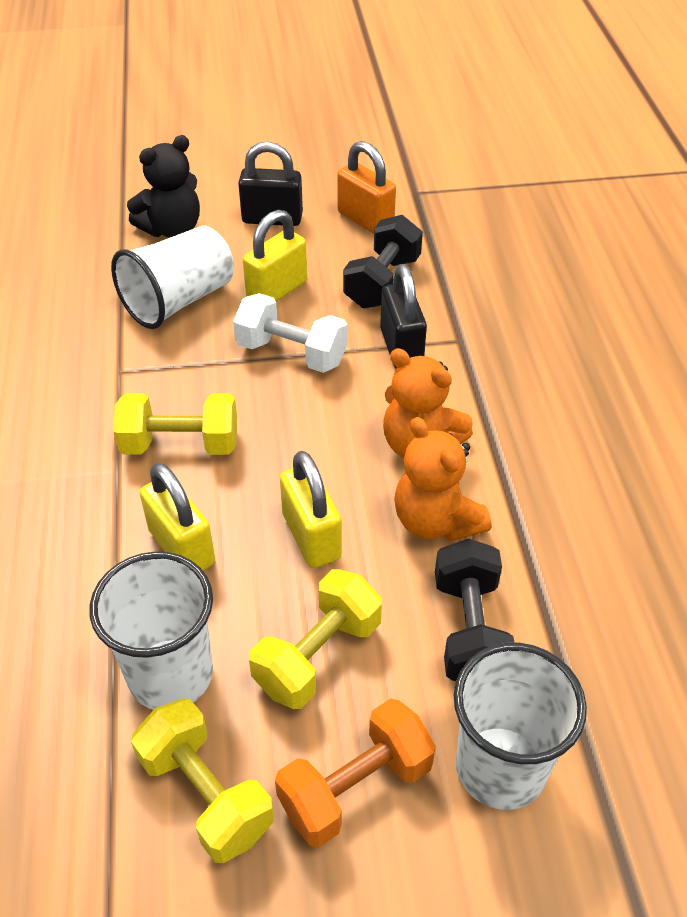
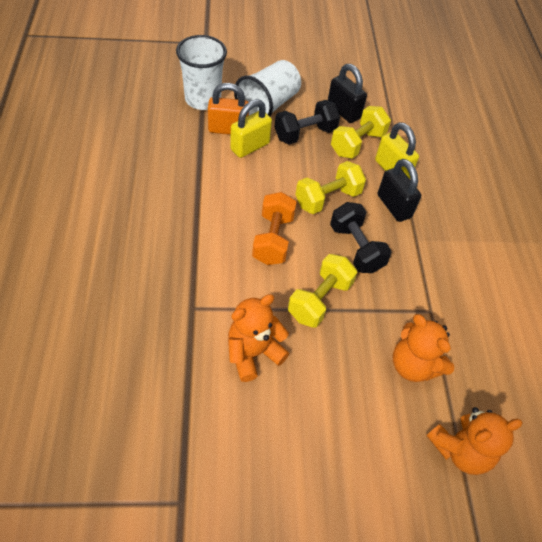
black teddy bear: 1 -> 0
orange teddy bear: 2 -> 3
white cup: 3 -> 2
white dumbbell: 1 -> 0
yellow padlock: 3 -> 2

